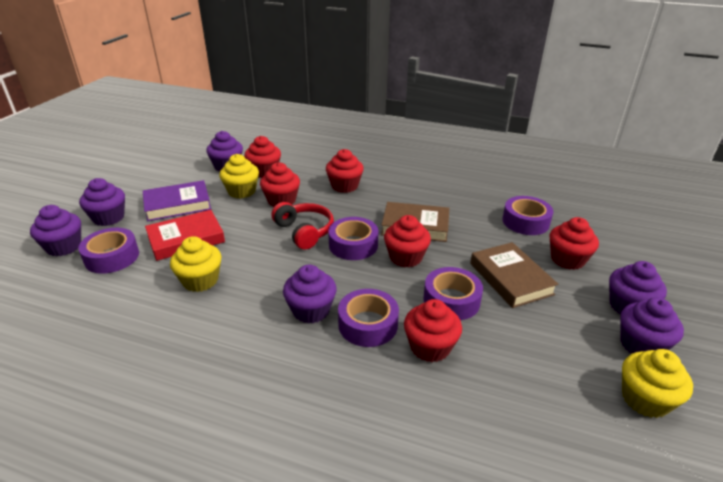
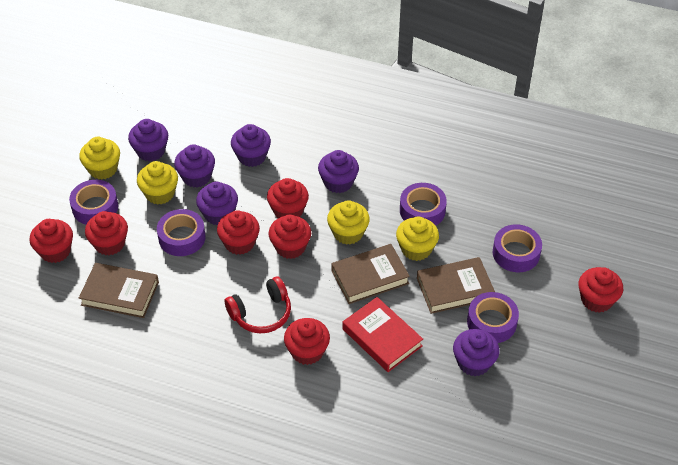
brown book: 2 -> 3
purple book: 1 -> 0
red cupcake: 6 -> 7
yellow cupcake: 3 -> 4

